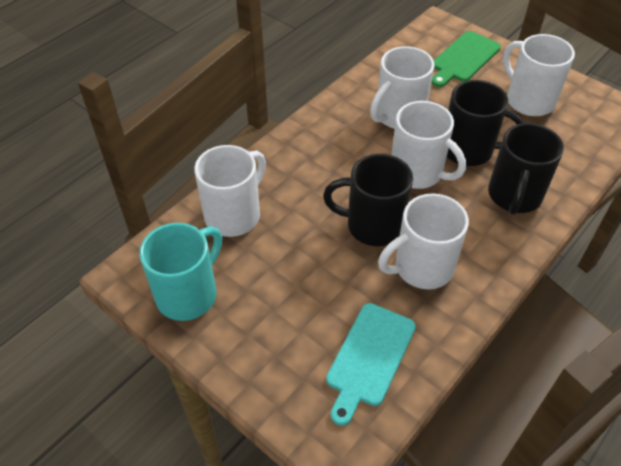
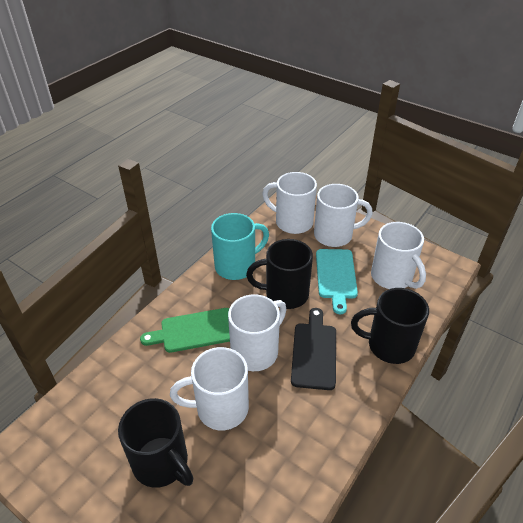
black cutting board: 0 -> 1

